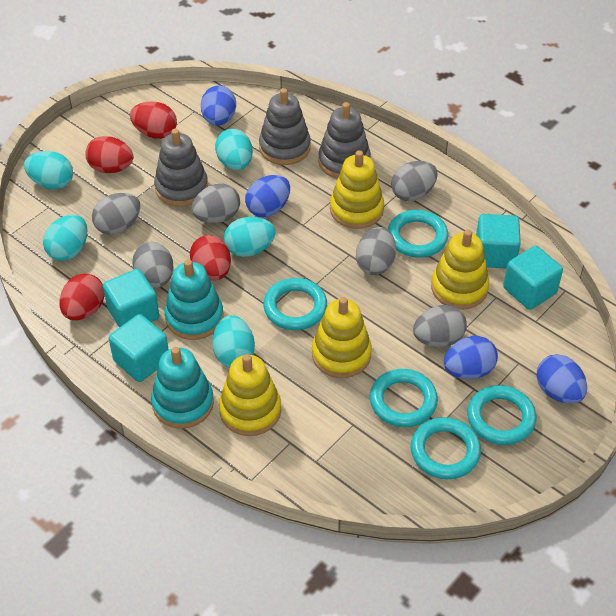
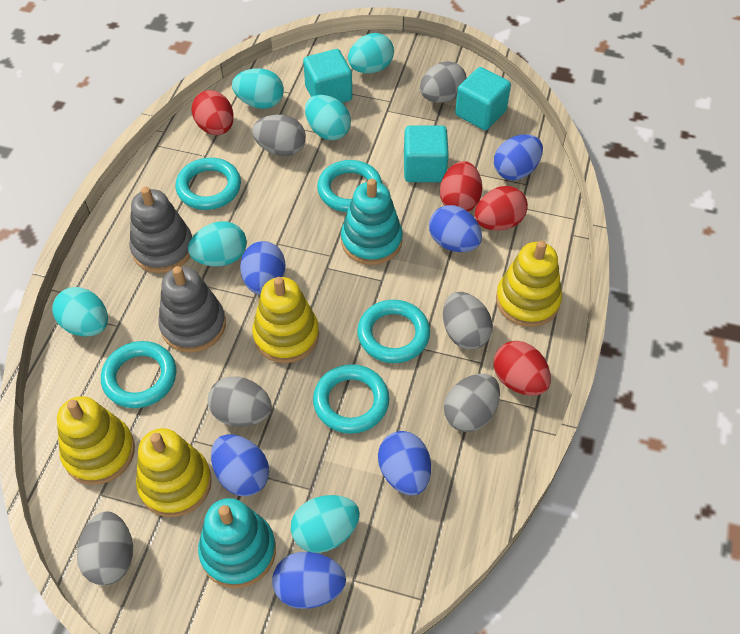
blue egg: 4 -> 6
grey stacking toy: 3 -> 2
turquoise cube: 4 -> 3
turquoise egg: 5 -> 6

